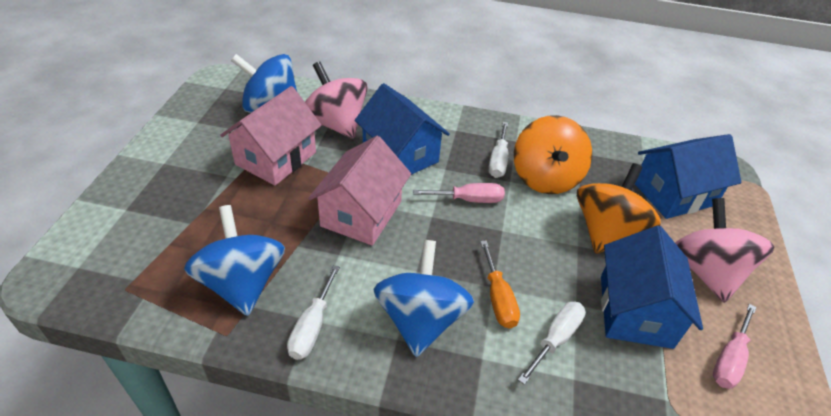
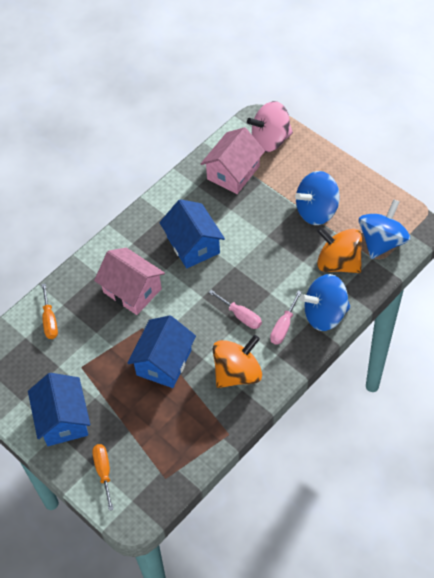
orange screwdriver: 1 -> 2
pink spinning top: 2 -> 1
white screwdriver: 3 -> 0

